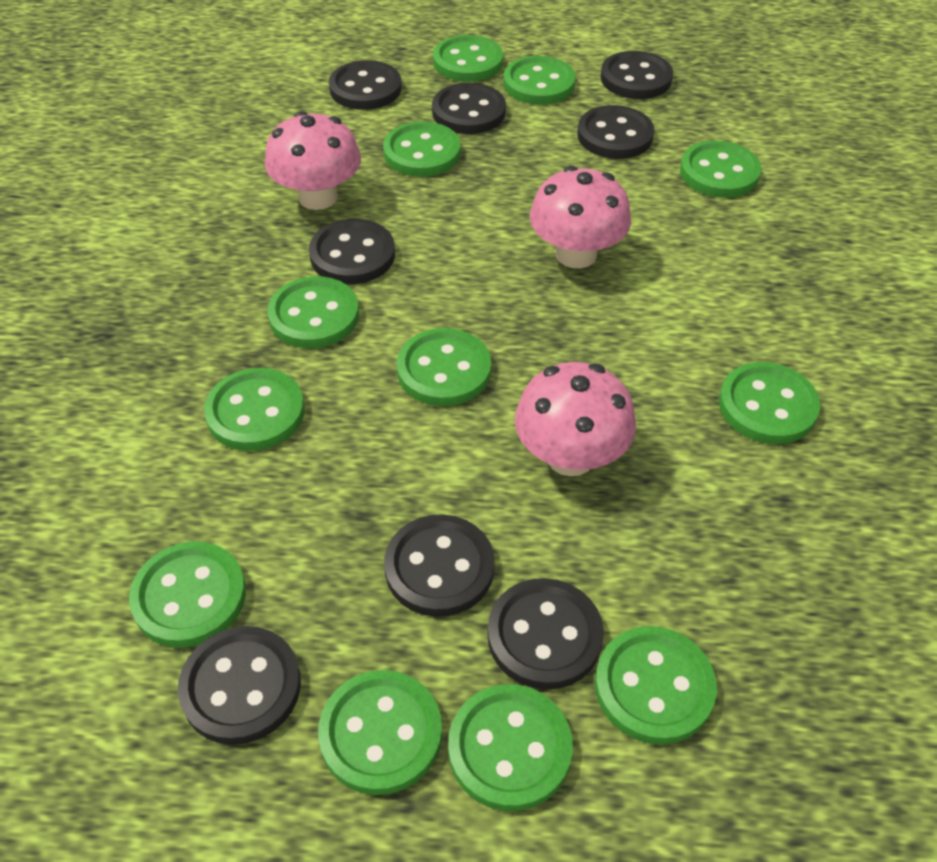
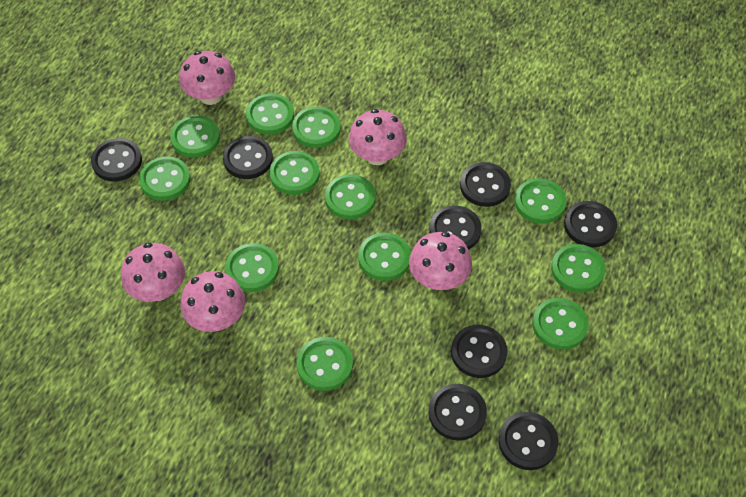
pink mushroom: 3 -> 5

